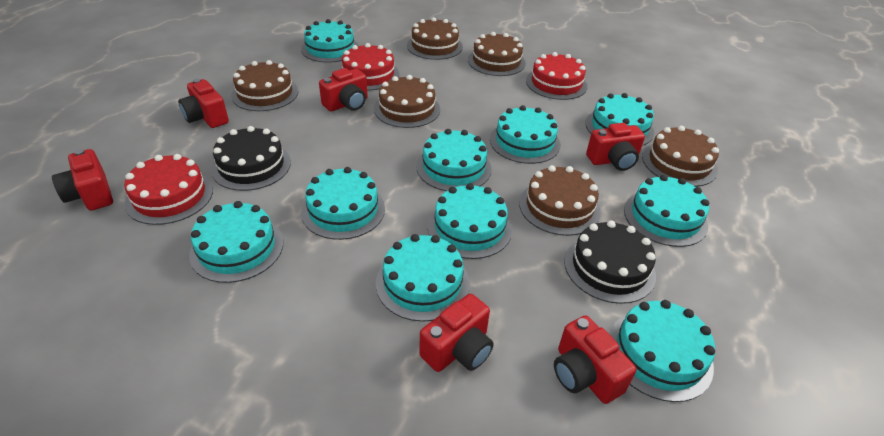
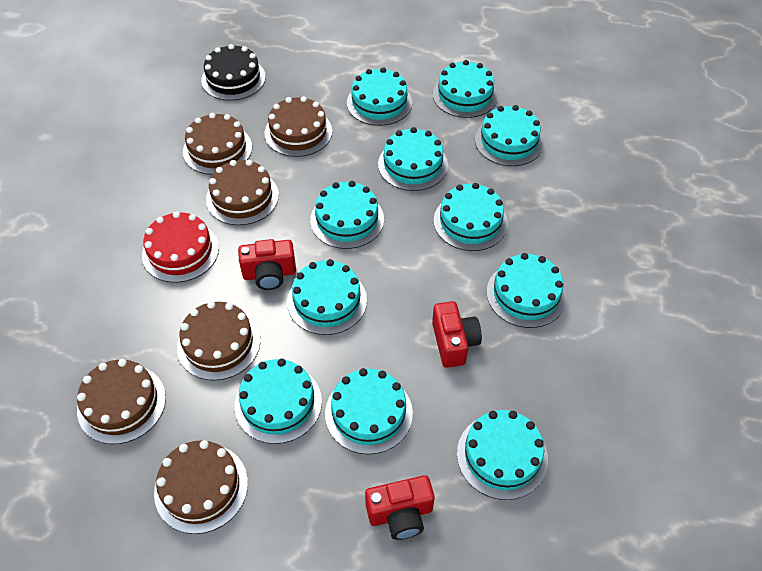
black cake: 2 -> 1
red cake: 3 -> 1
red camera: 6 -> 3
turquoise cake: 10 -> 11

